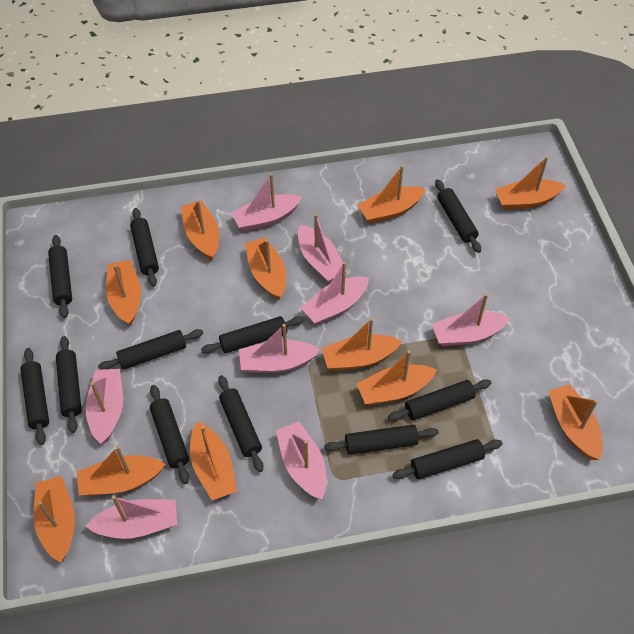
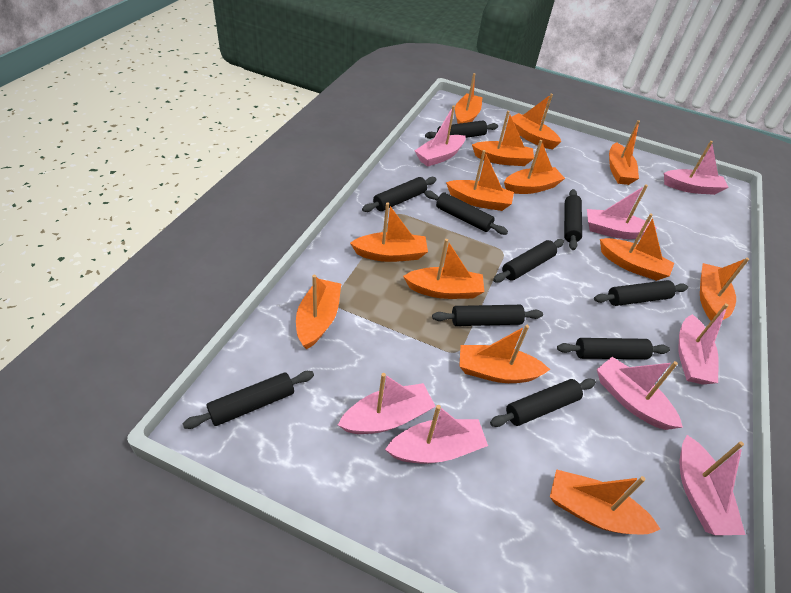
black rolling pin: 12 -> 10
orange boat: 11 -> 13

